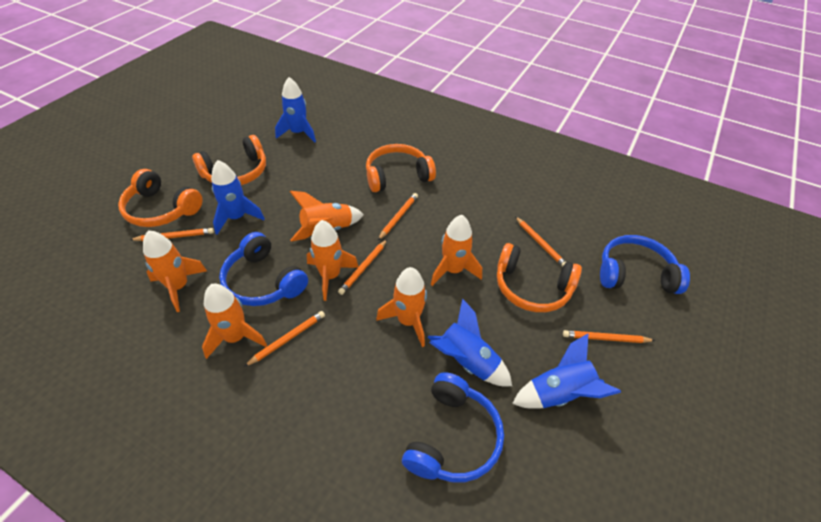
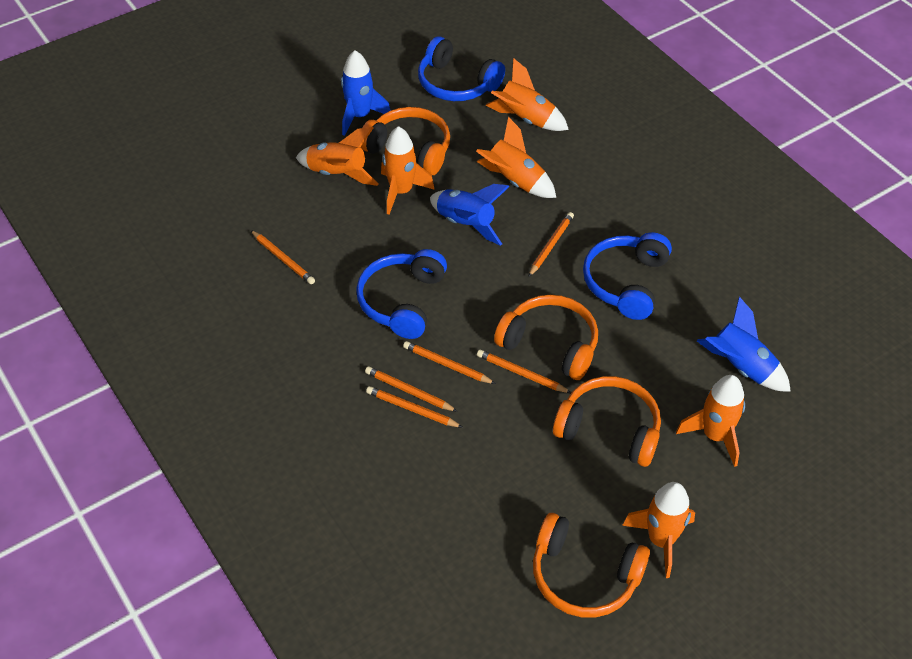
blue rocket: 4 -> 3

